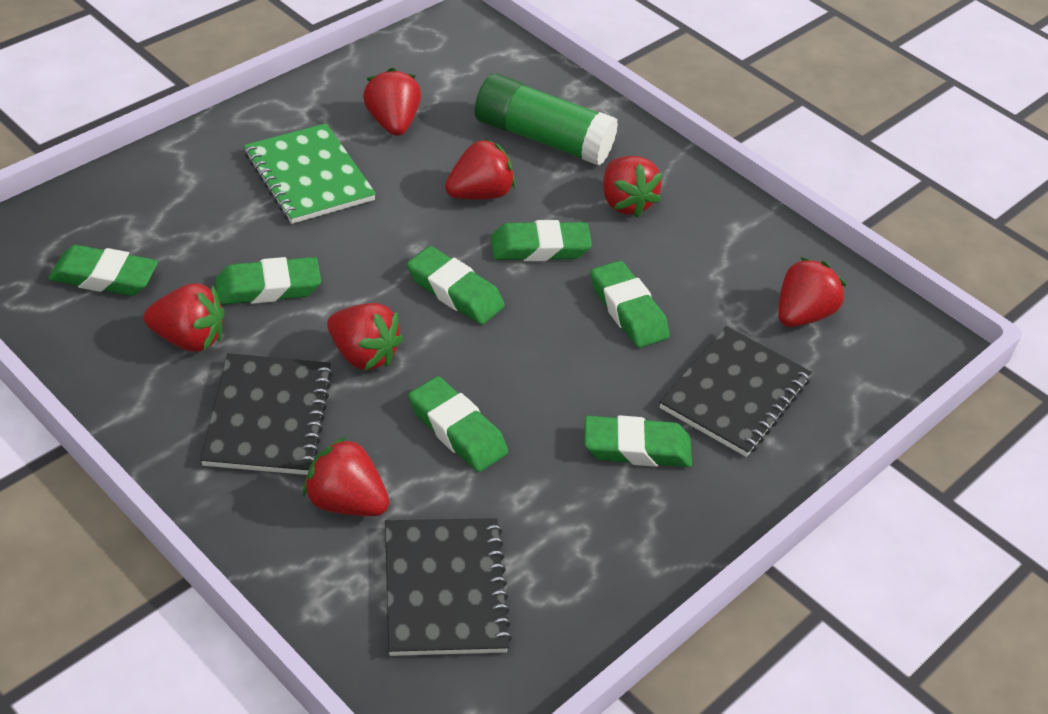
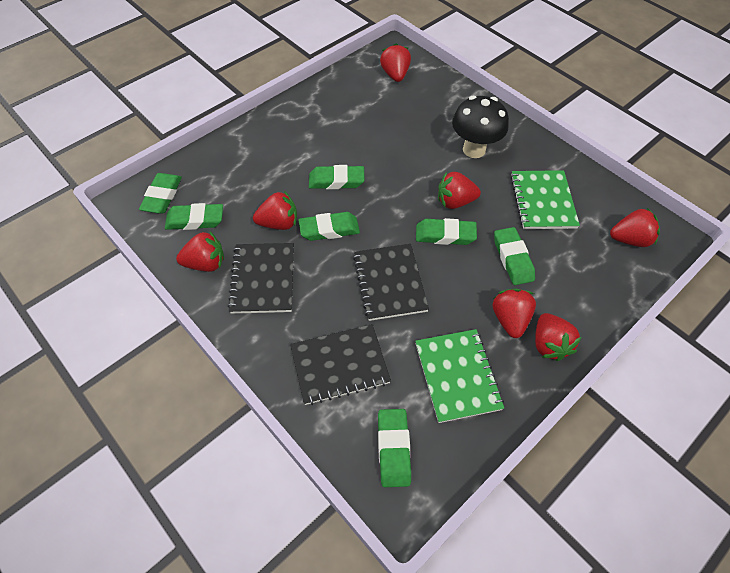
black mushroom: 0 -> 1
green glue stick: 1 -> 0
green notebook: 1 -> 2

